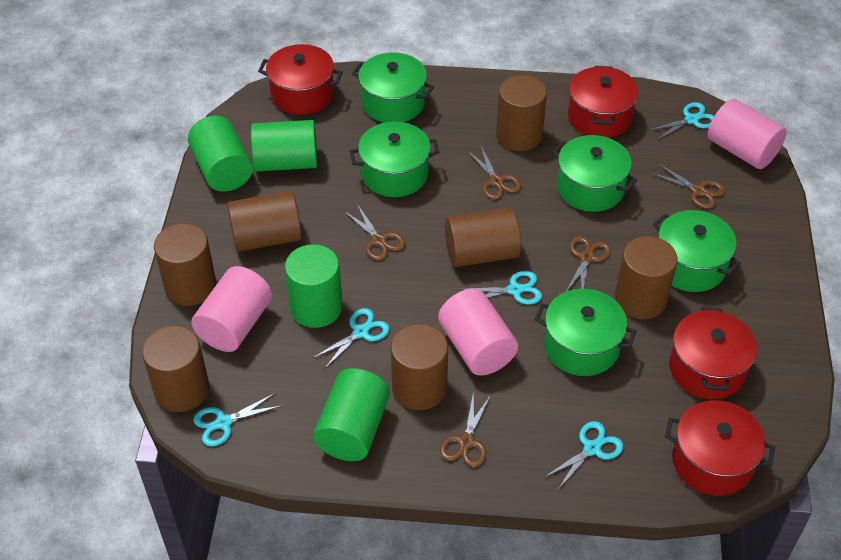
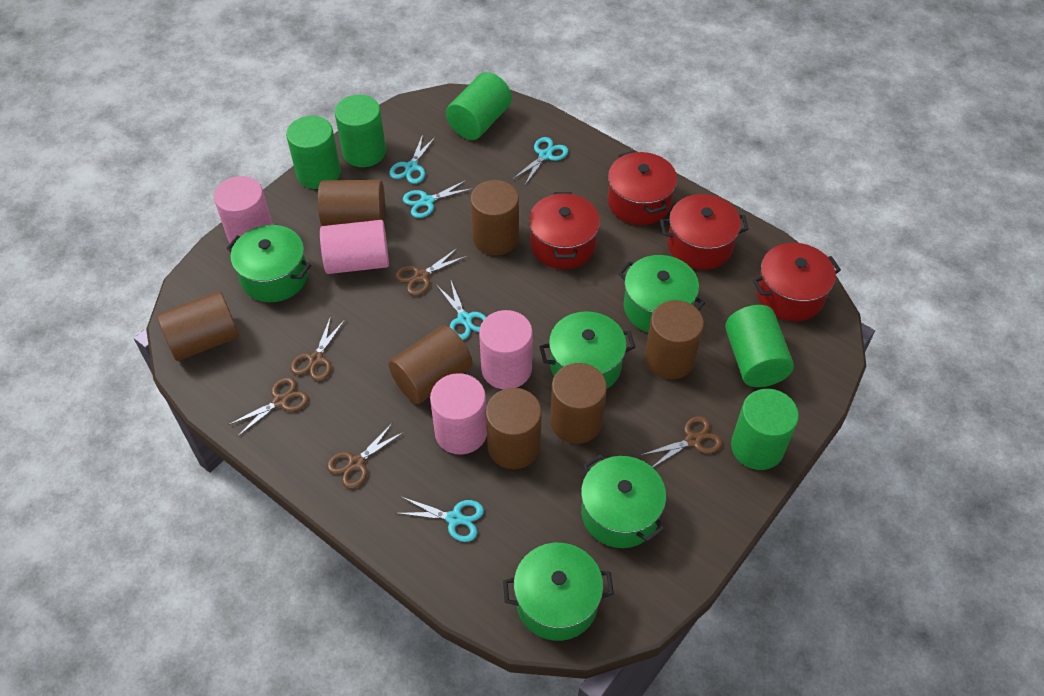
green cylinder: 4 -> 5
pink cylinder: 3 -> 4

